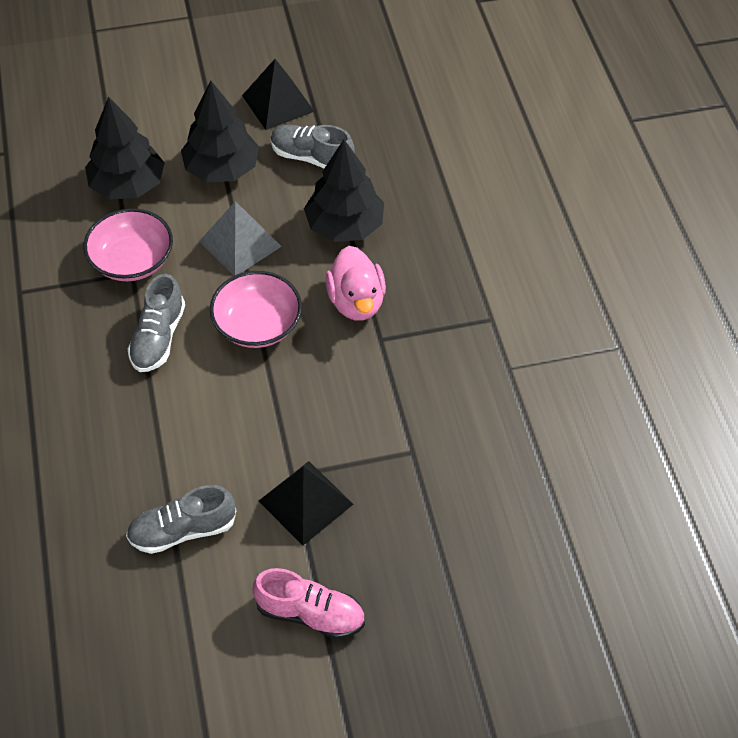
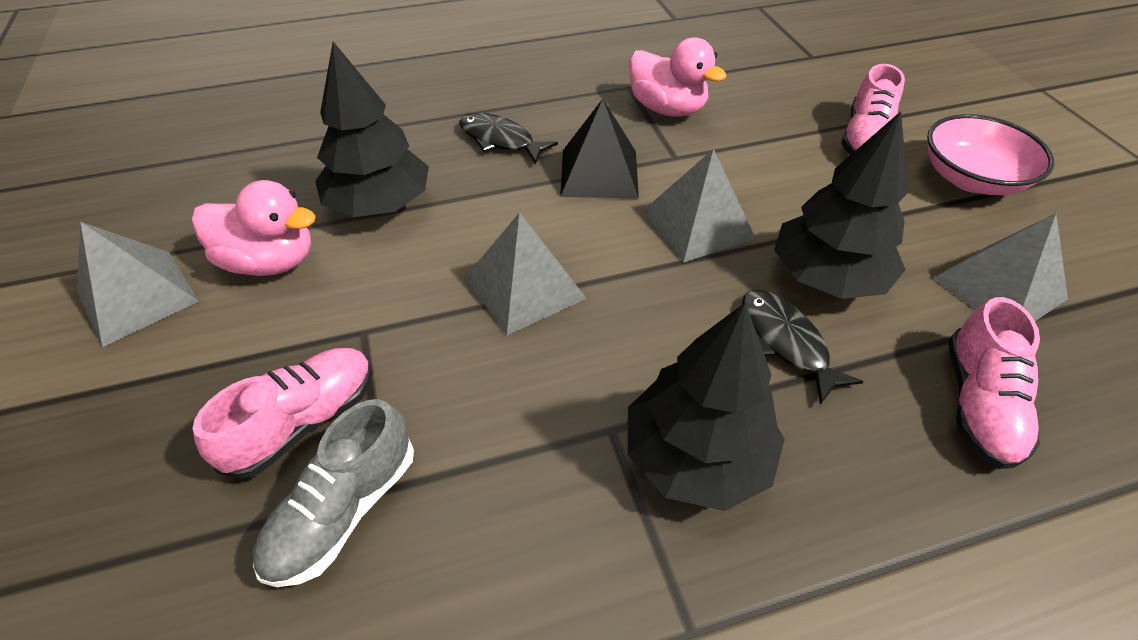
black fish: 0 -> 2
black pyramid: 2 -> 1
grey pyramid: 1 -> 4
grey shoe: 3 -> 1
pink bowl: 2 -> 1
pink duck: 1 -> 2
pink shoe: 1 -> 3

